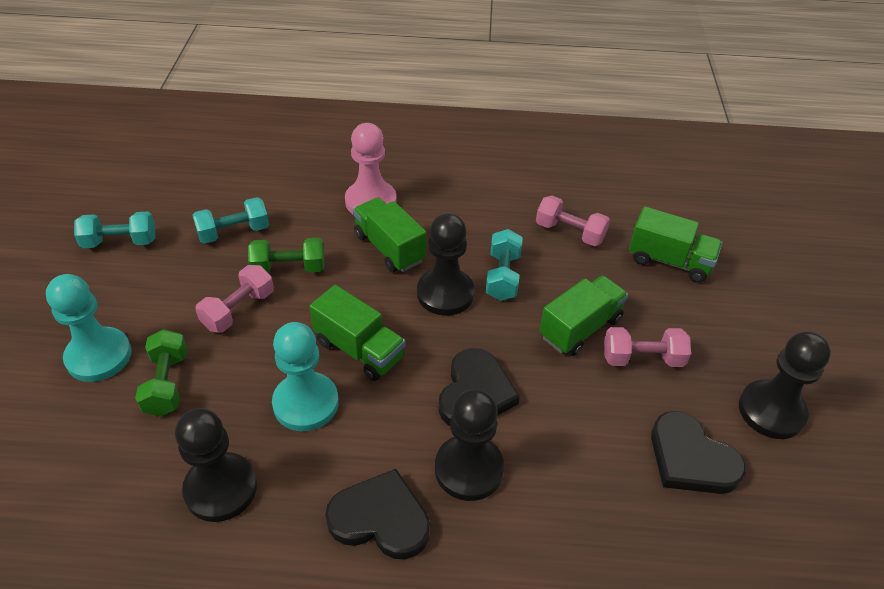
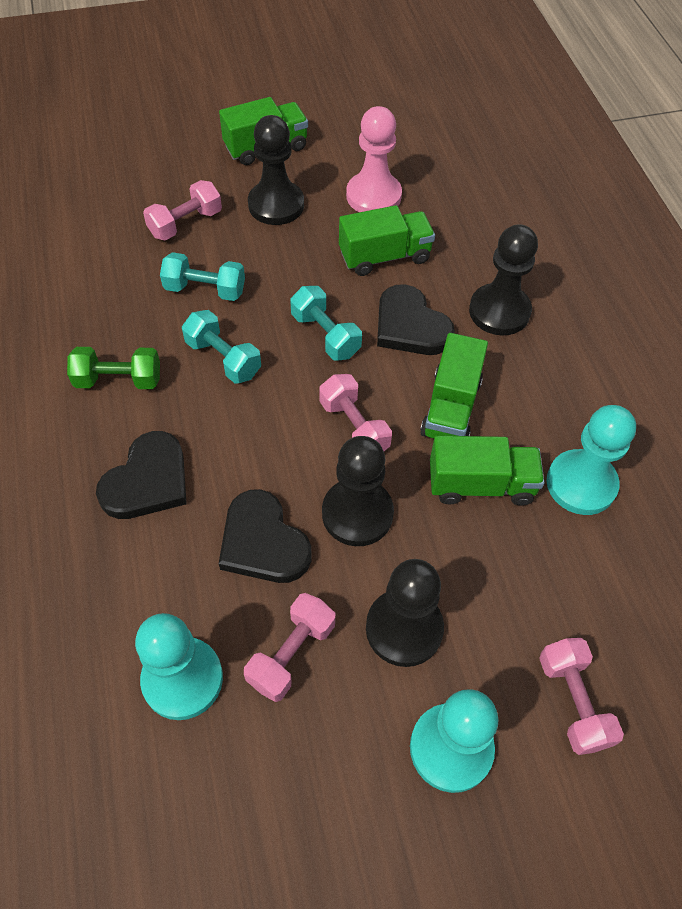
green dumbbell: 2 -> 1
pink dumbbell: 3 -> 4
turquoise pawn: 2 -> 3

